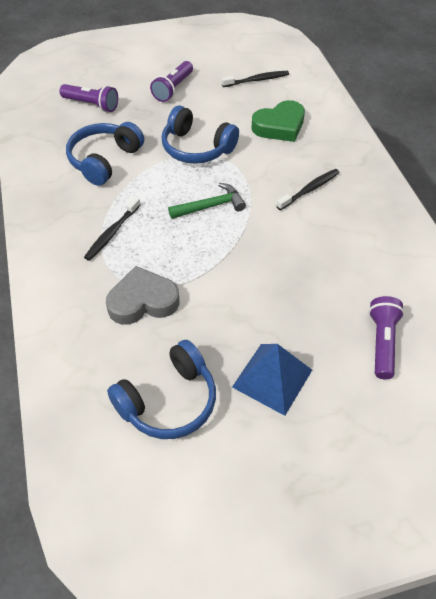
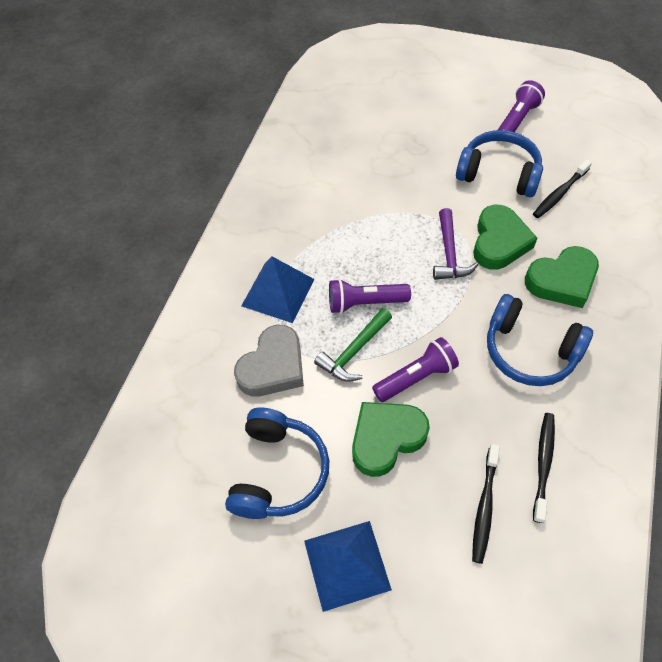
blue pyramid: 1 -> 2
green heart: 1 -> 3
purple hammer: 0 -> 1

